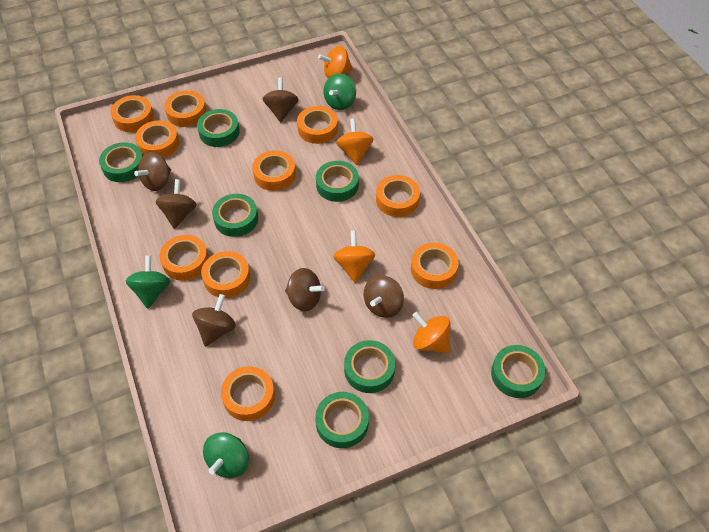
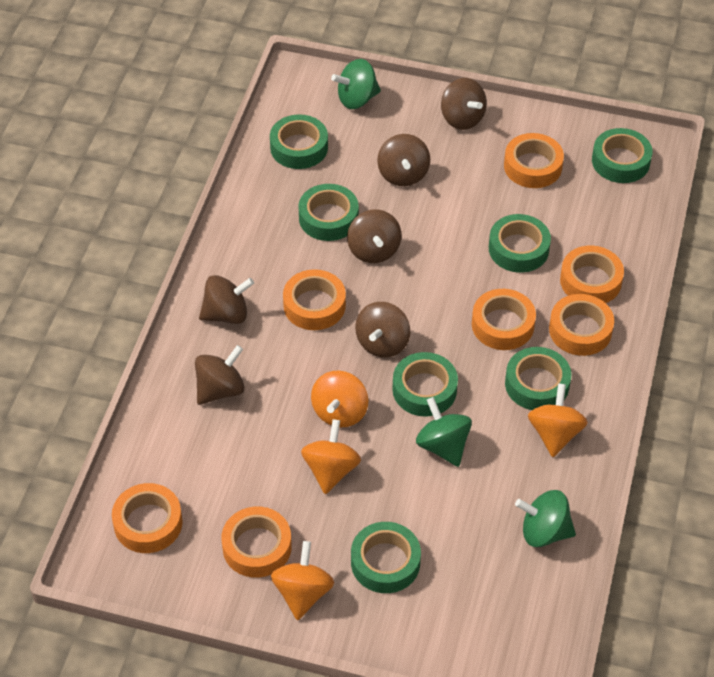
orange tape: 10 -> 7

